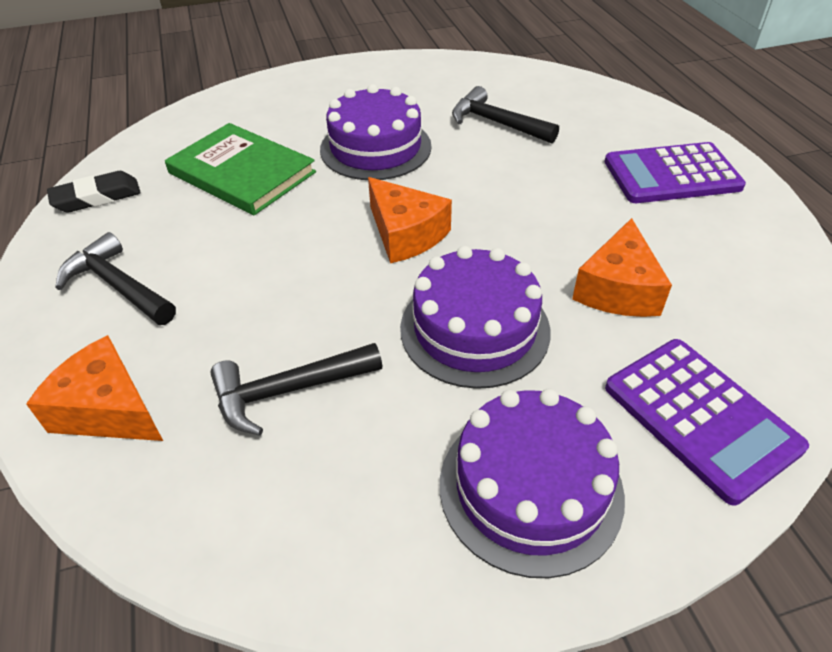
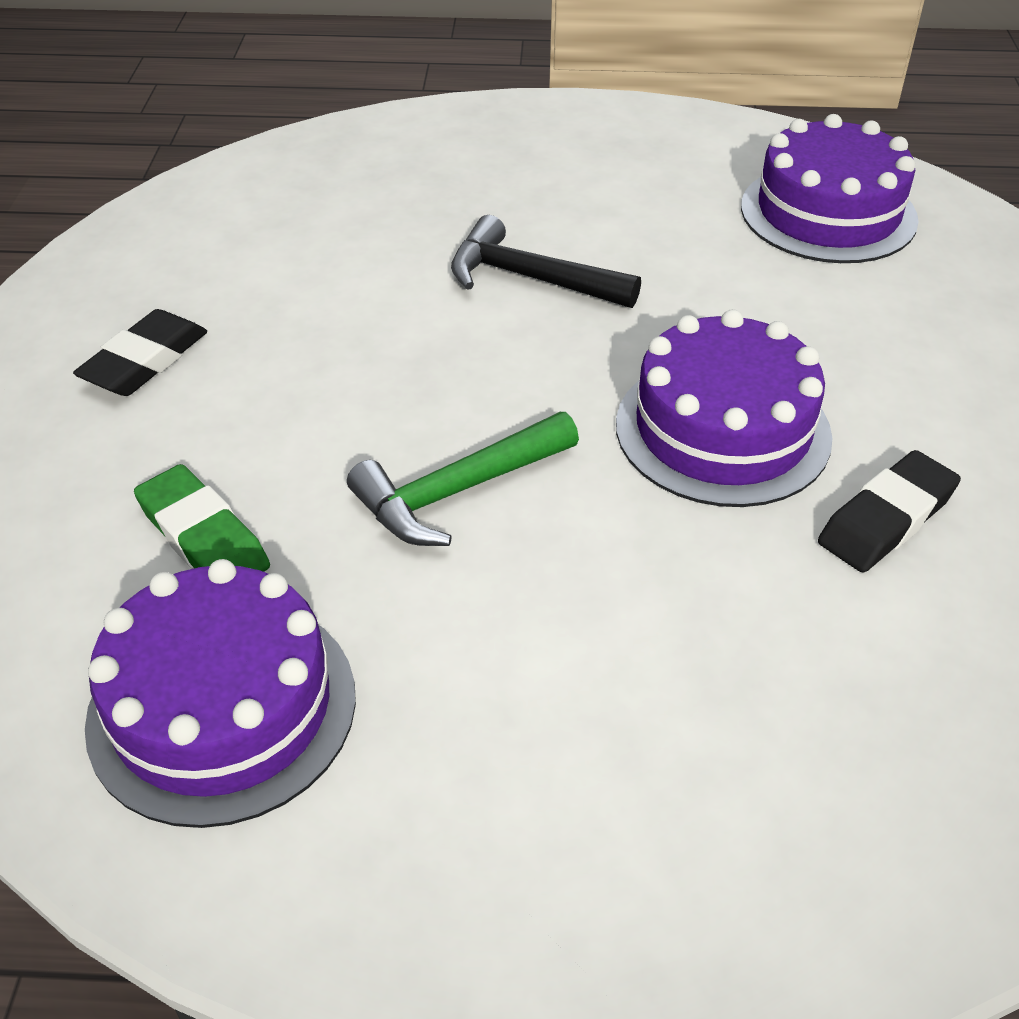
black eraser: 1 -> 2
black hammer: 3 -> 1
green book: 1 -> 0
green eraser: 0 -> 1
green hammer: 0 -> 1
orange cheese: 3 -> 0
purple calculator: 2 -> 0

